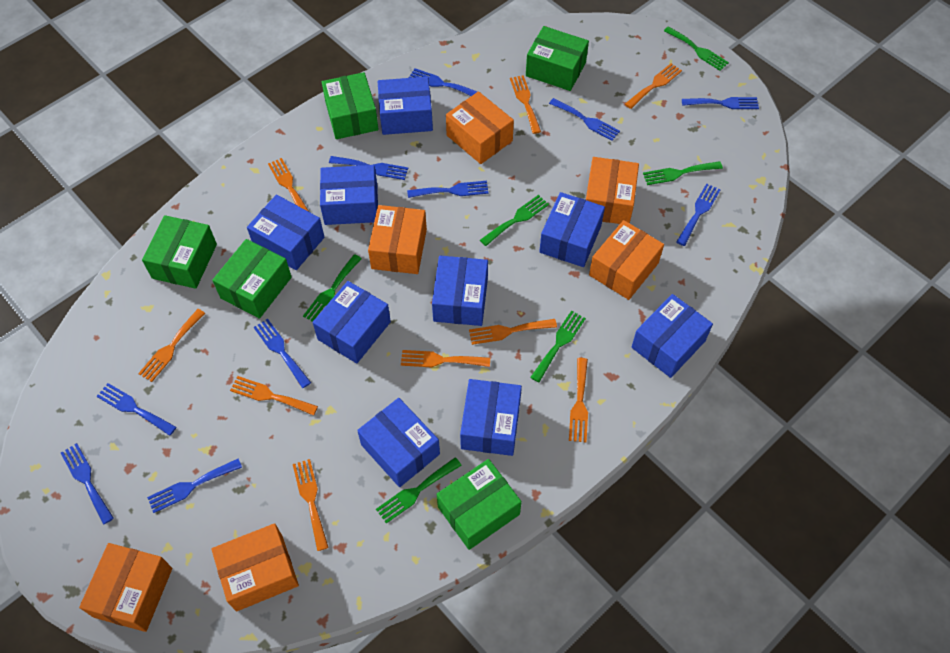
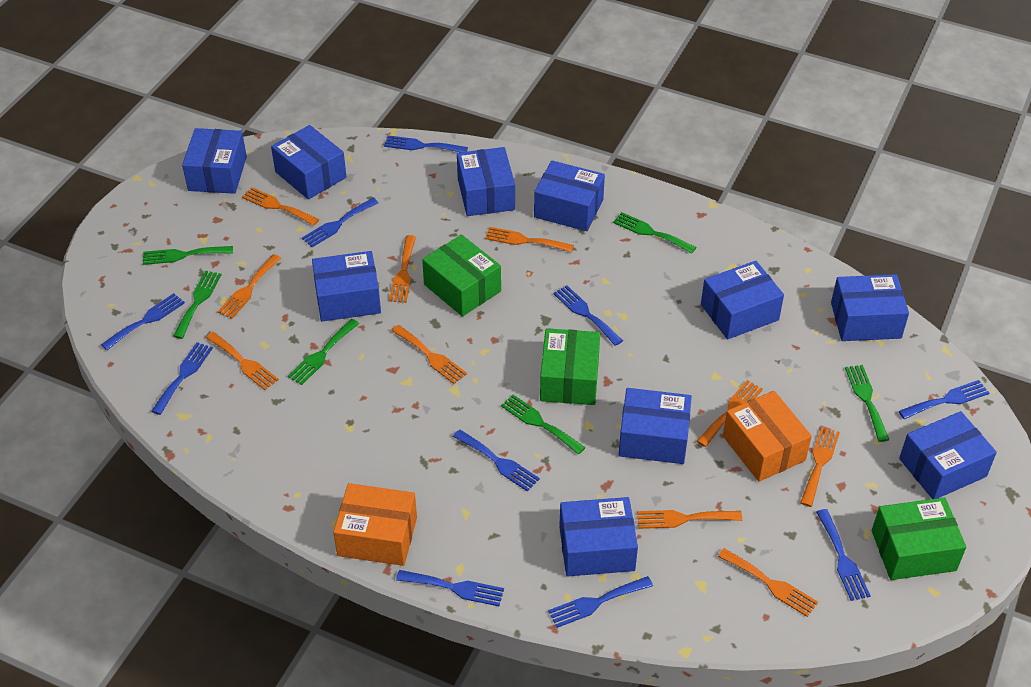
blue box: 9 -> 10
green box: 5 -> 3
orange box: 6 -> 2
orange fork: 9 -> 10

